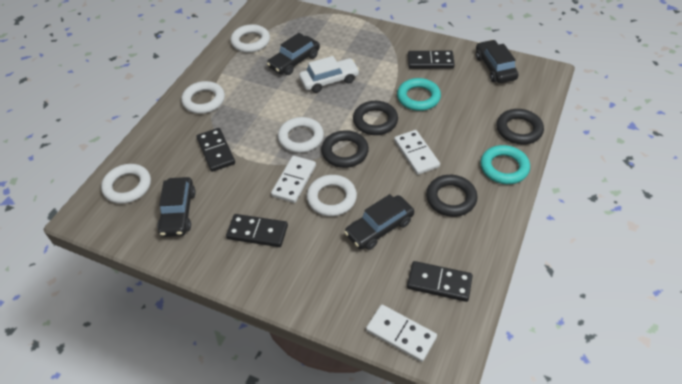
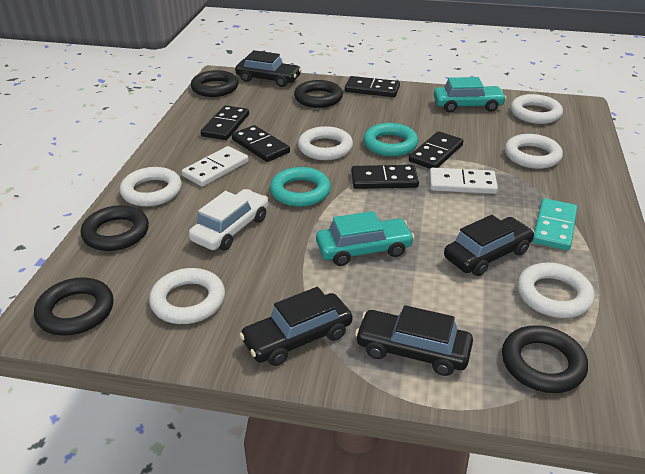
black domino: 4 -> 5
black ring: 4 -> 5
turquoise car: 0 -> 2
turquoise domino: 0 -> 1
white domino: 3 -> 2
white ring: 5 -> 6

